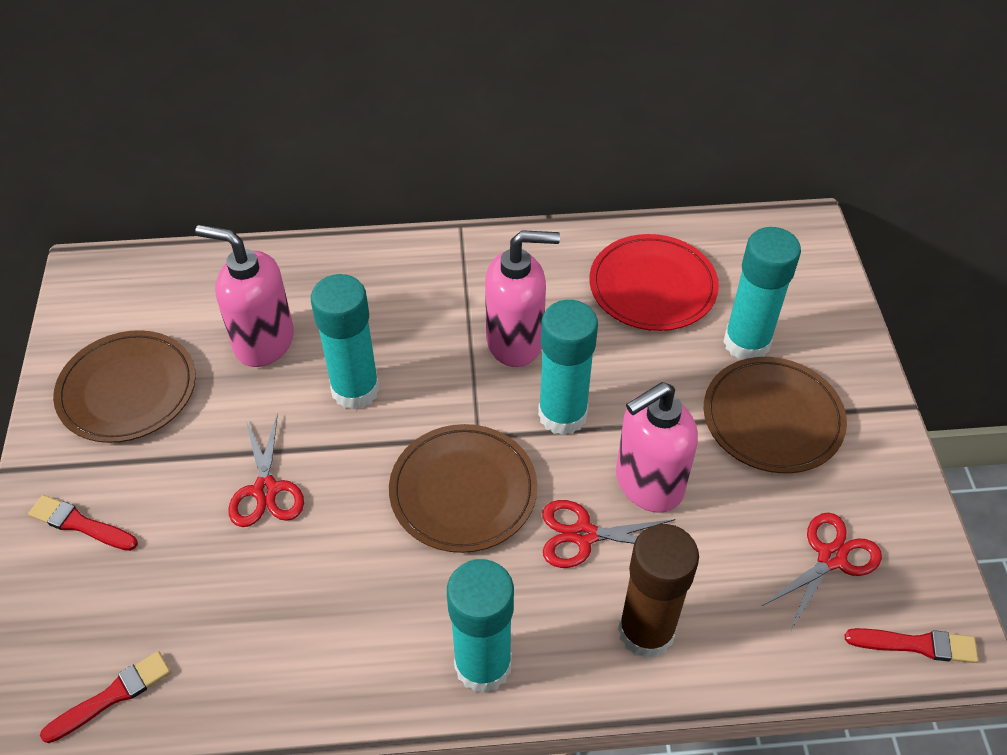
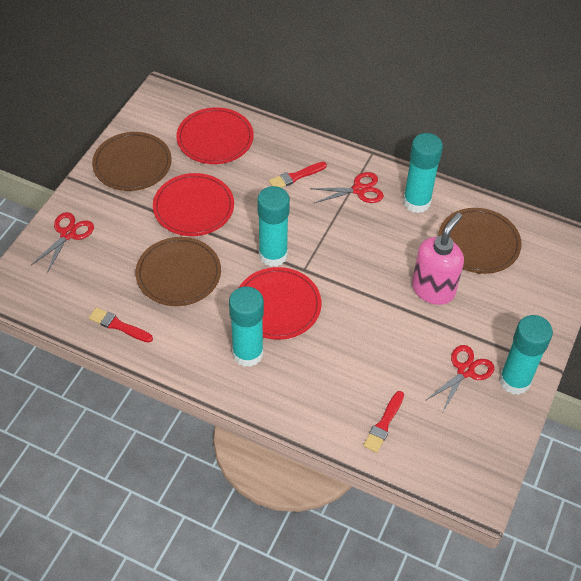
brown glue stick: 1 -> 0
pink soap dispenser: 3 -> 1
red plate: 1 -> 3

